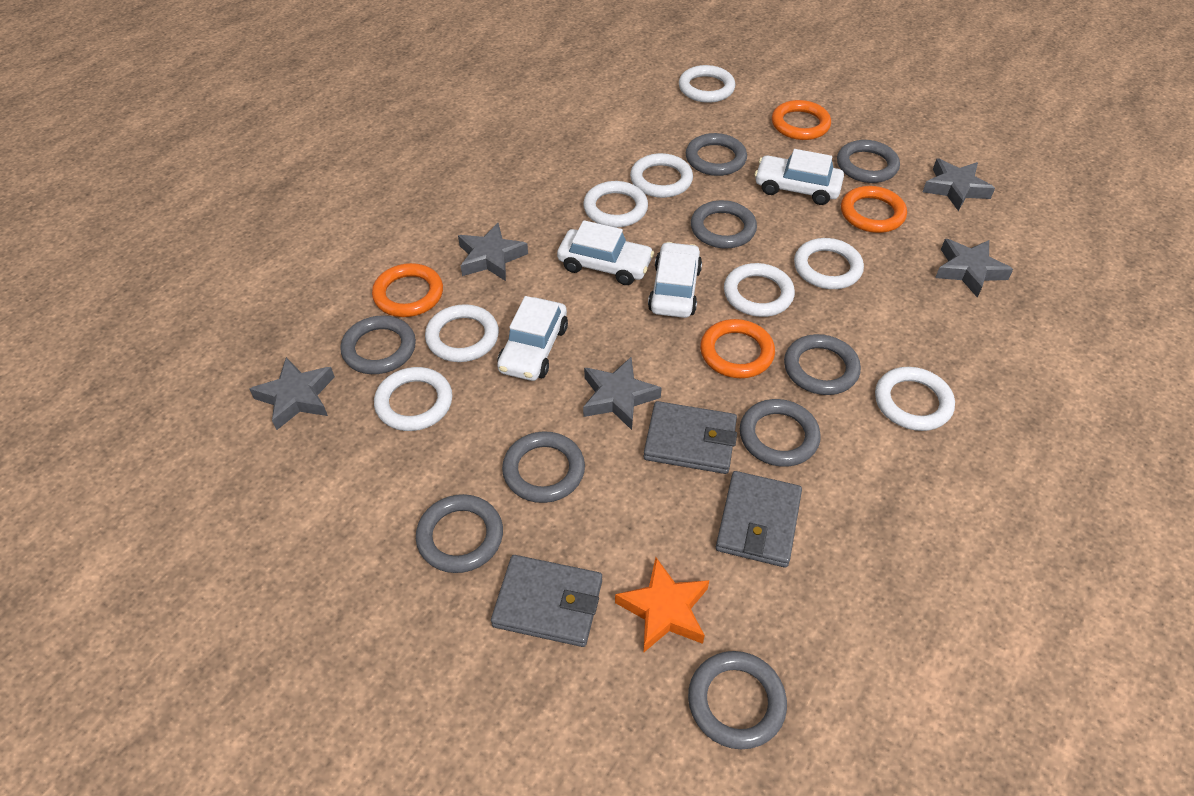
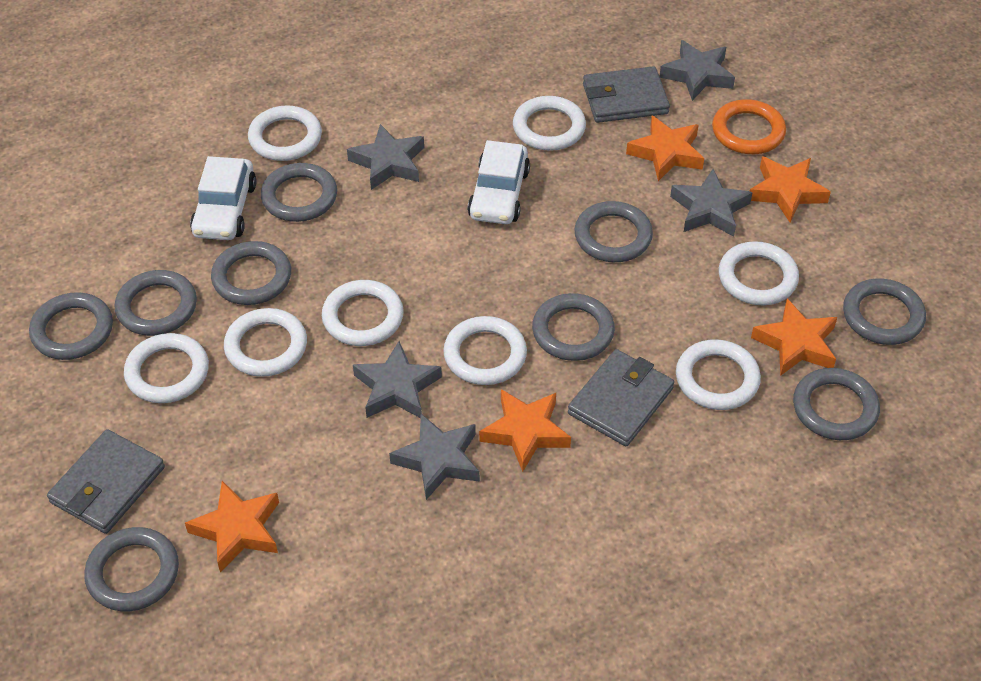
orange ring: 4 -> 1
orange star: 1 -> 5
white car: 4 -> 2

